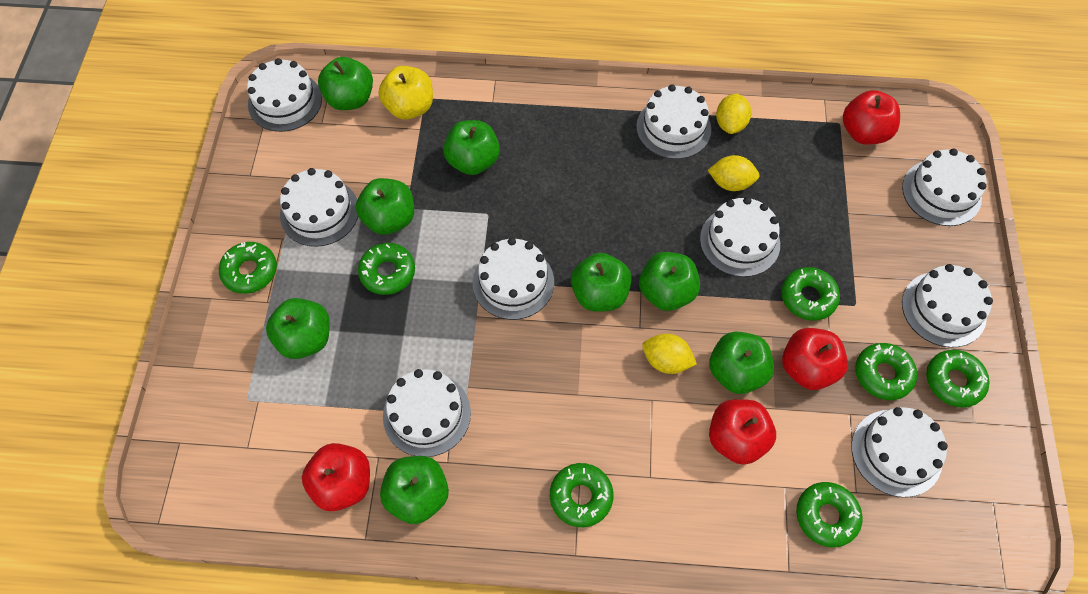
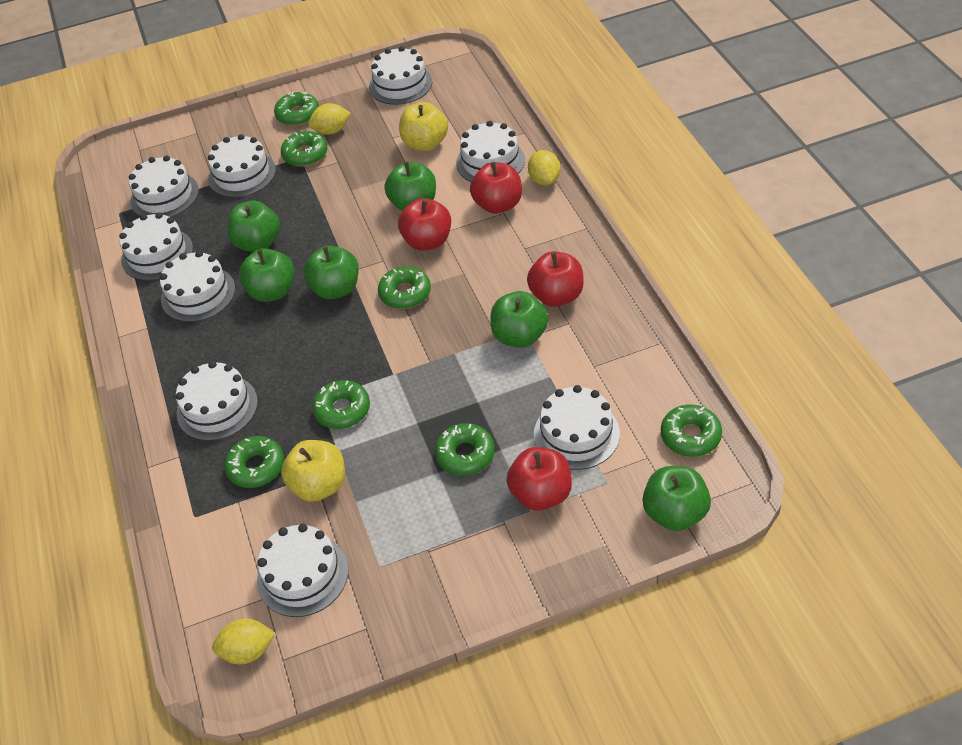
green apple: 8 -> 6
yellow apple: 1 -> 2

